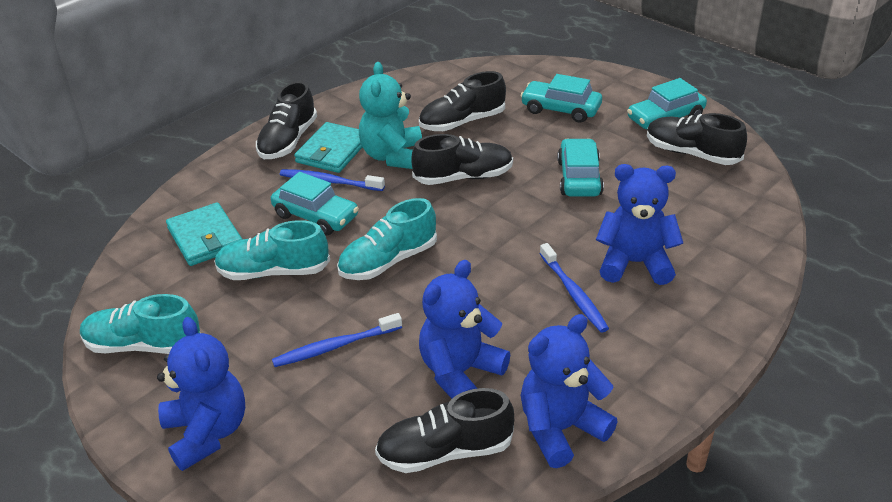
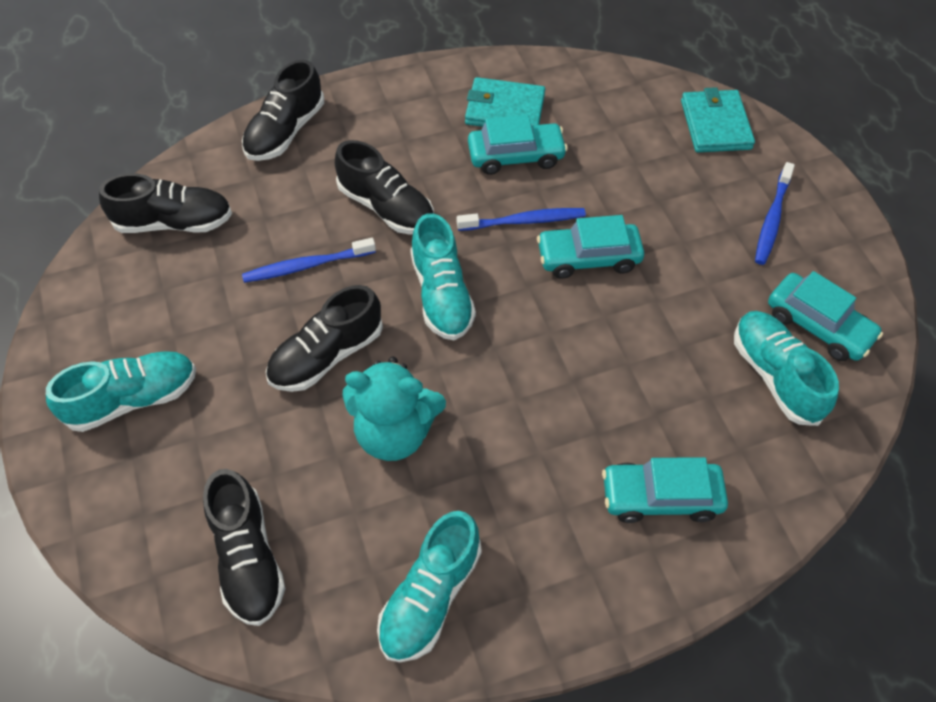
blue teddy bear: 4 -> 0
turquoise shoe: 3 -> 4

